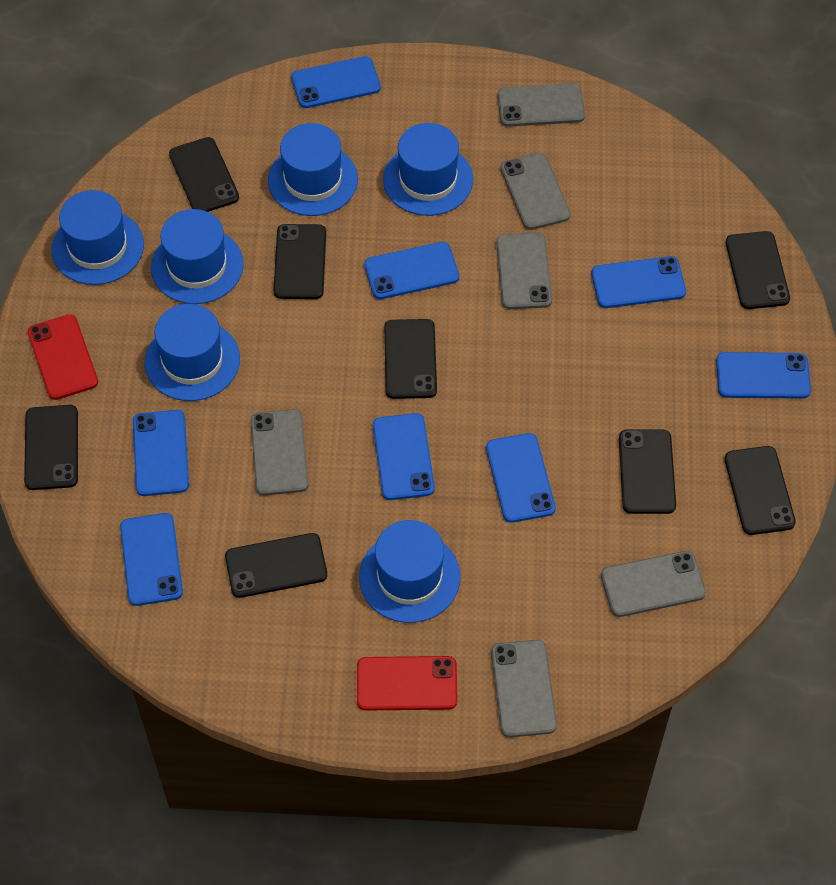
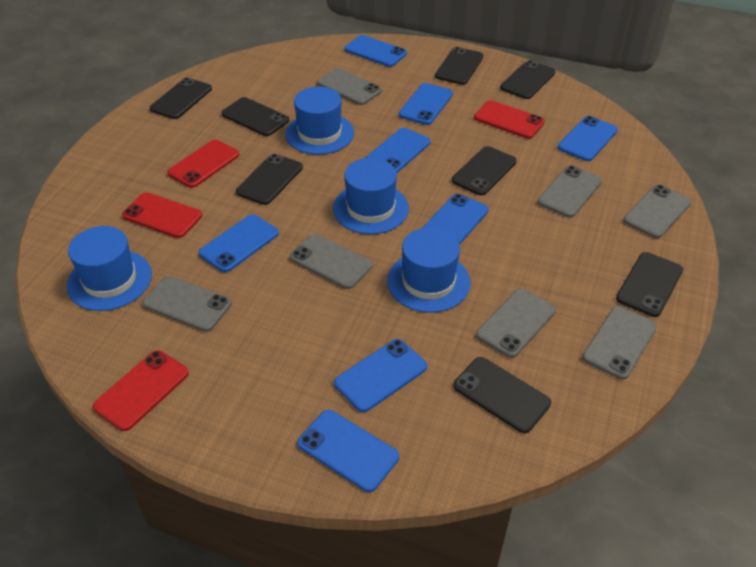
blue hat: 6 -> 4
grey phone: 6 -> 7
red phone: 2 -> 4

